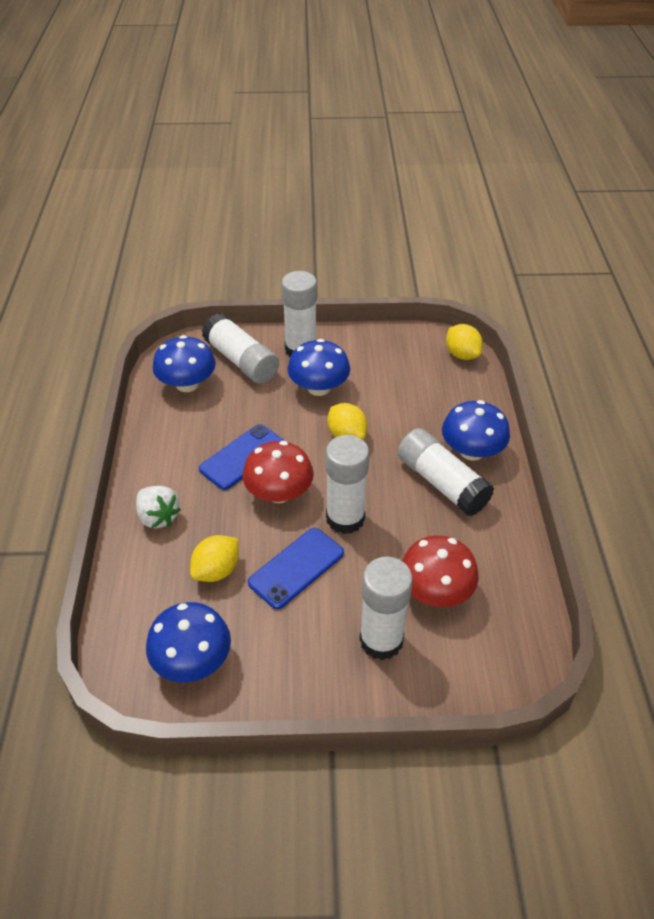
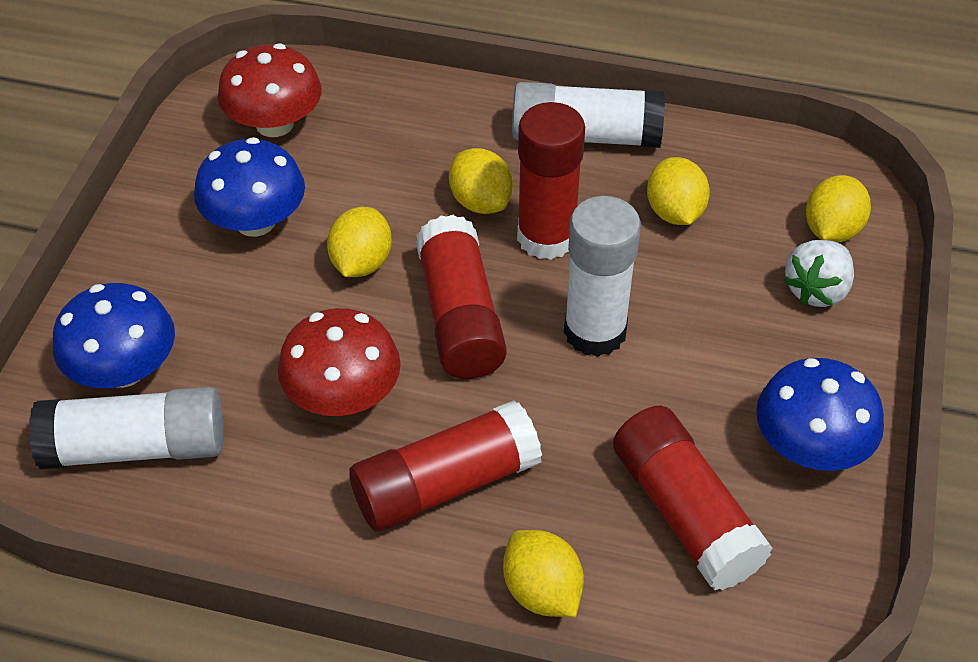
blue mushroom: 4 -> 3
blue phone: 2 -> 0
red glue stick: 0 -> 4
white glue stick: 5 -> 3
yellow lemon: 3 -> 5

